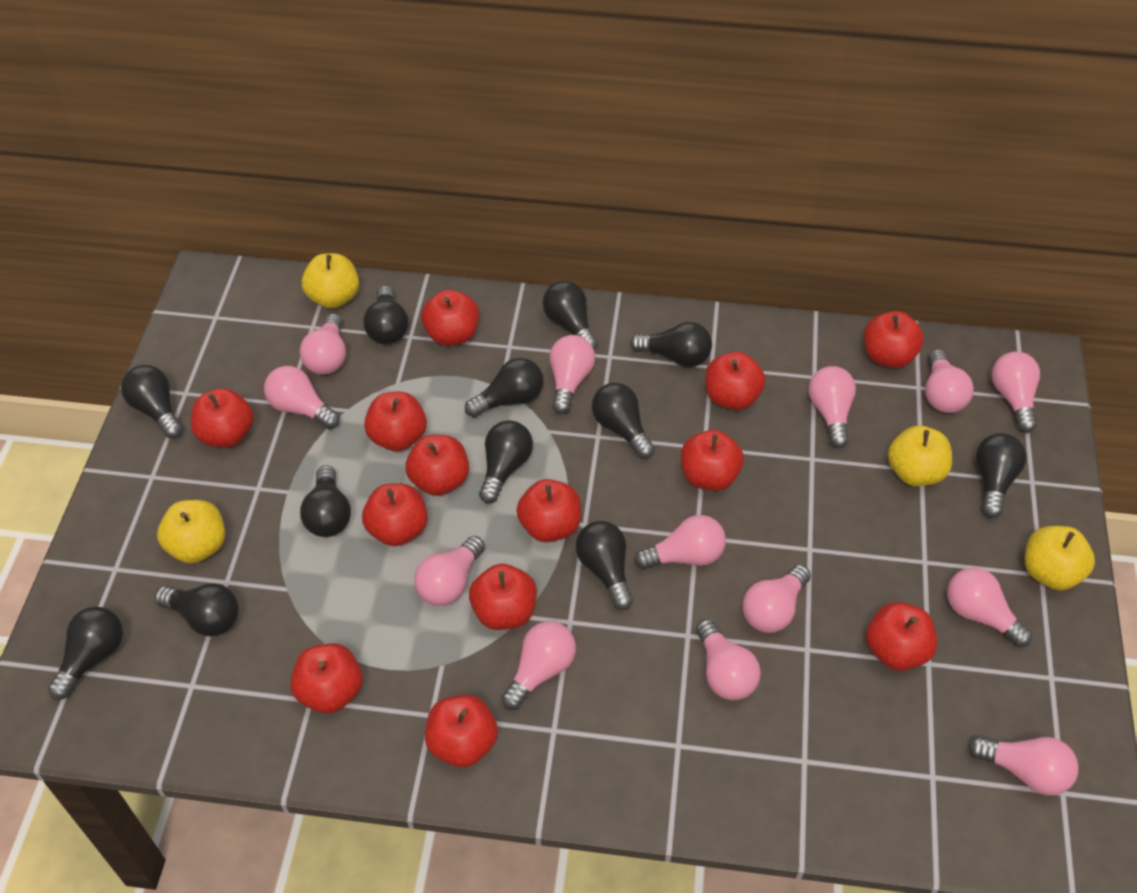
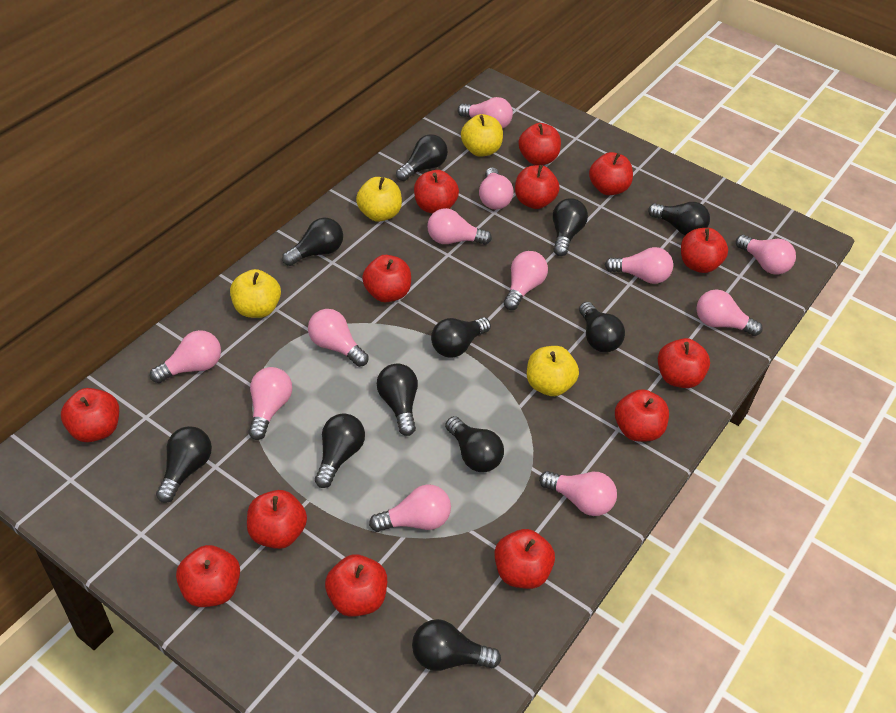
black light bulb: 12 -> 11
pink light bulb: 13 -> 12

